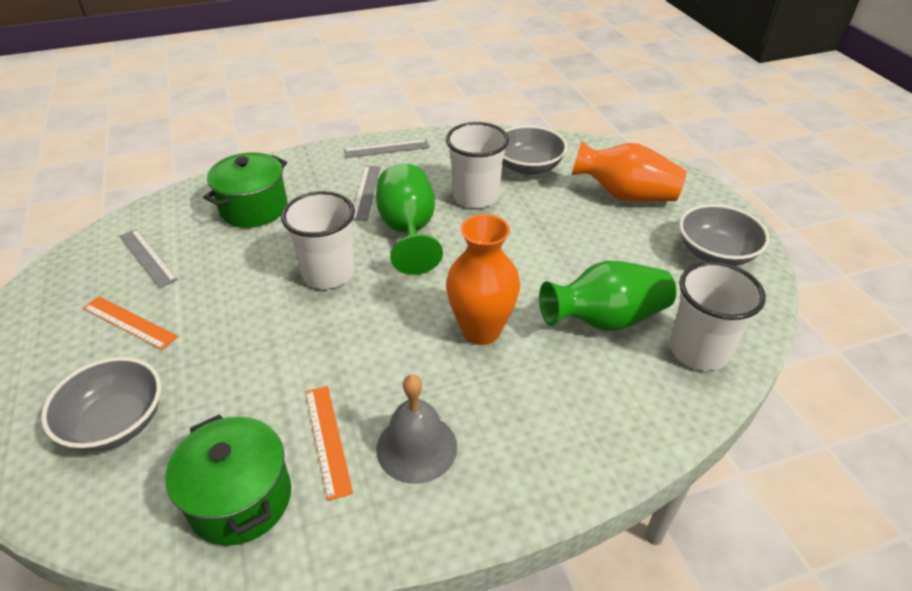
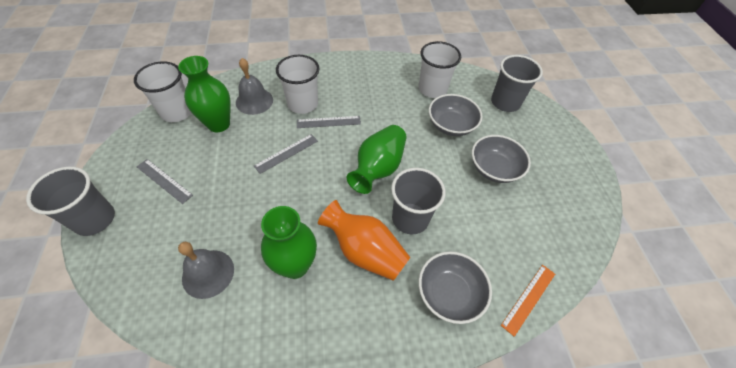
green goblet: 1 -> 0
green pot: 2 -> 0
green vase: 1 -> 3
grey bell: 1 -> 2
grey cup: 0 -> 3
orange ruler: 2 -> 1
orange vase: 2 -> 1

